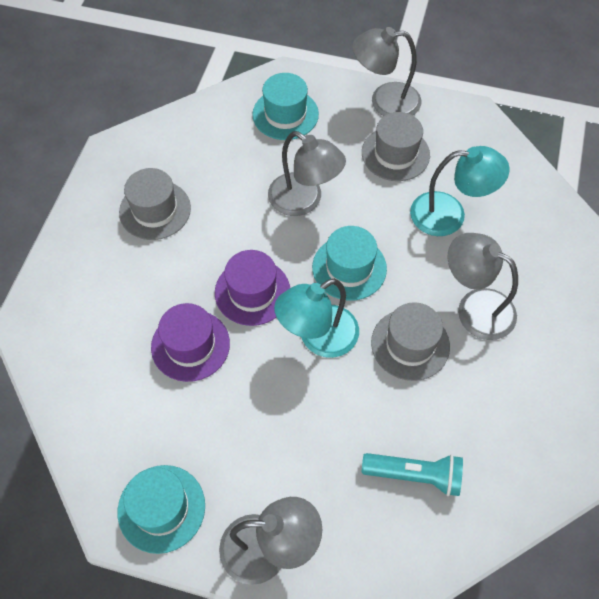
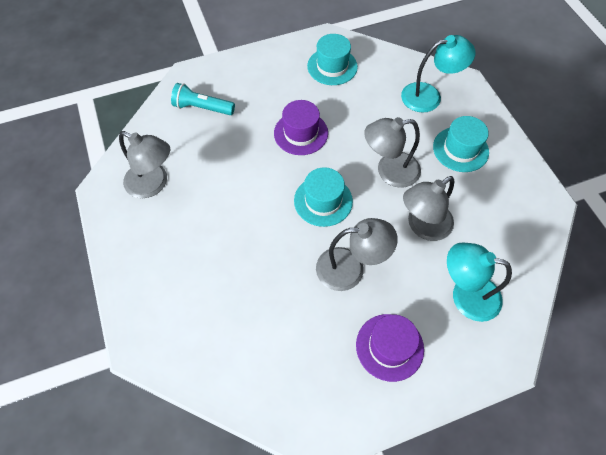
grey hat: 3 -> 0

